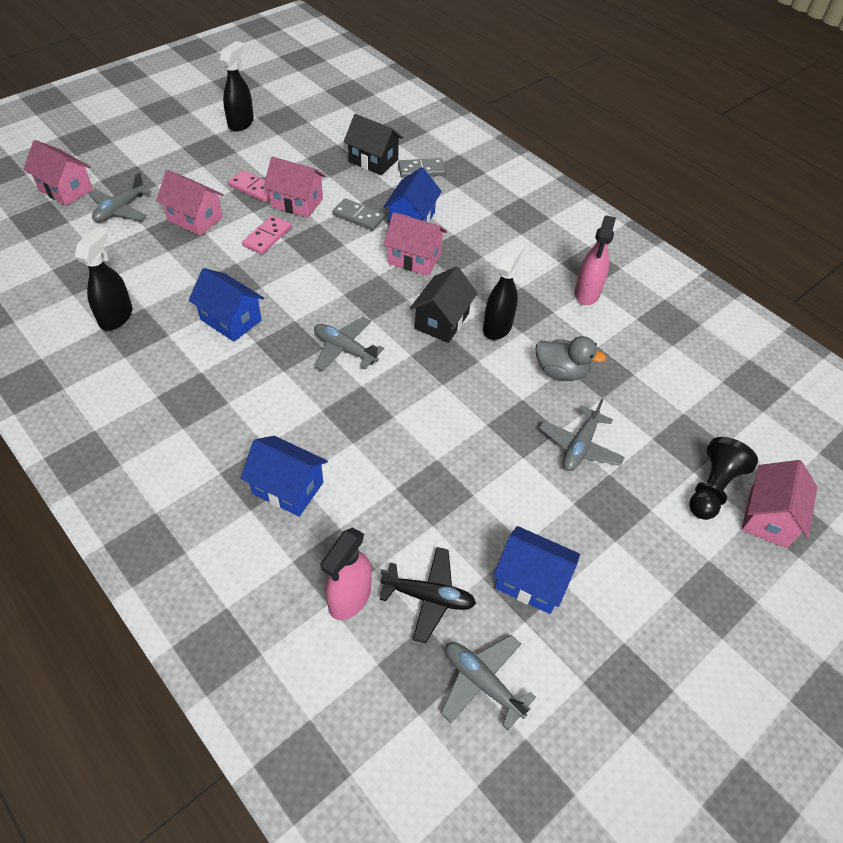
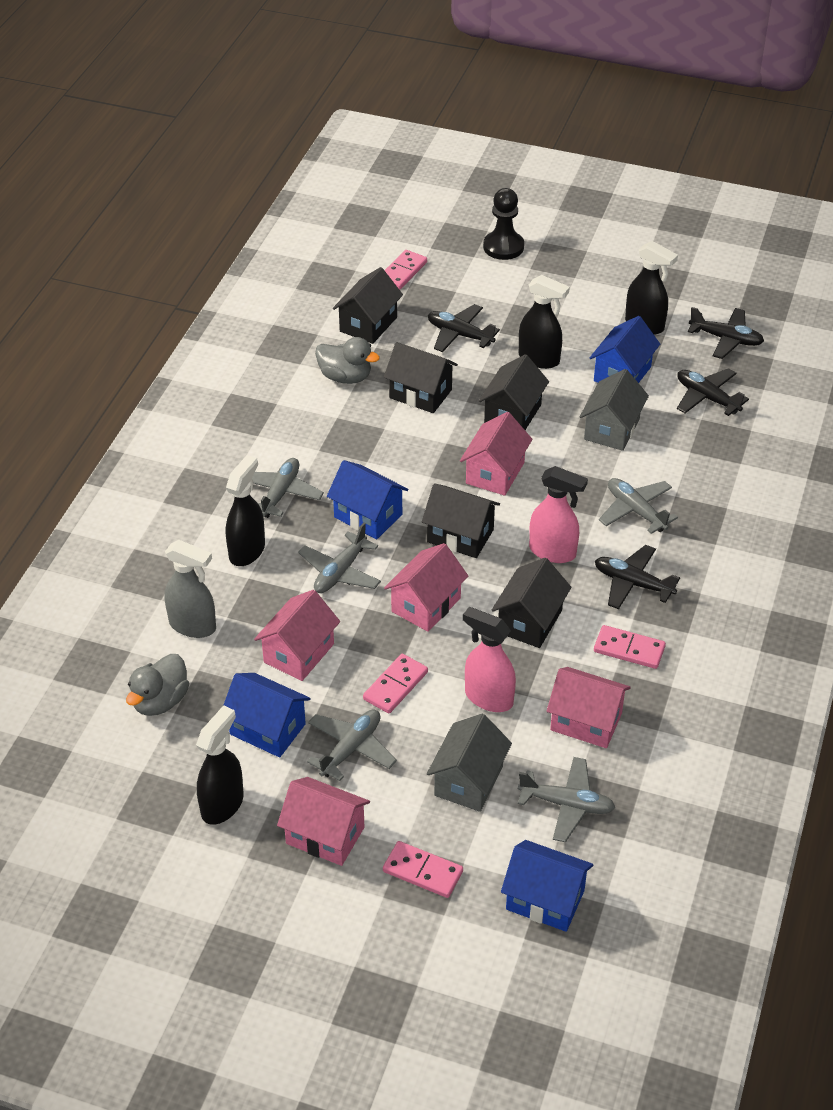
black house: 2 -> 5
black plane: 1 -> 4
black spray bottle: 3 -> 4
grey domino: 2 -> 0
grey duck: 1 -> 2
grey house: 0 -> 2
grey plane: 4 -> 5
grey spray bottle: 0 -> 1
pink domino: 2 -> 4

